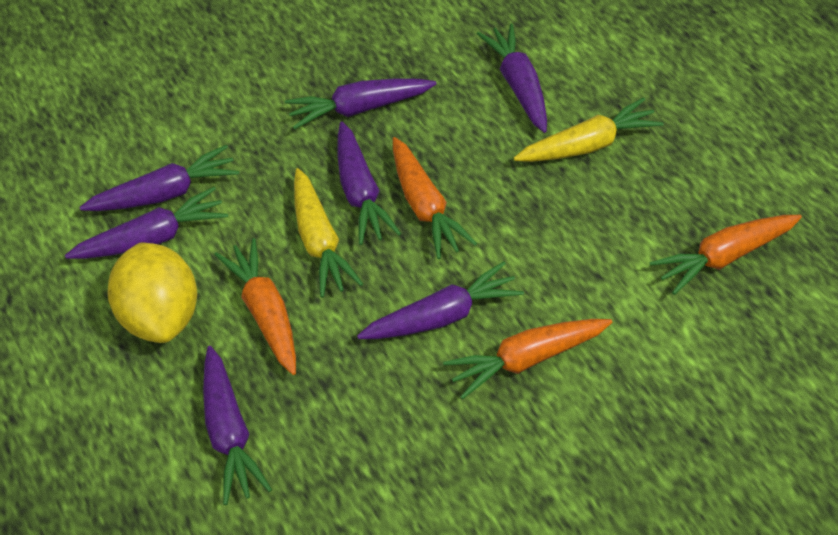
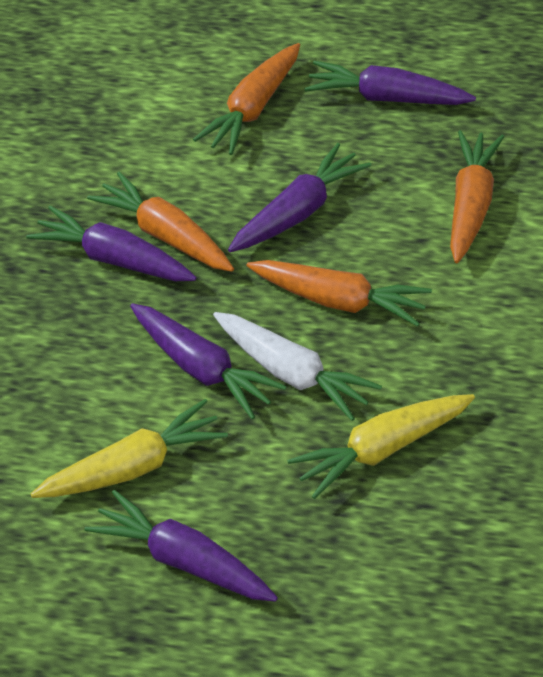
purple carrot: 7 -> 5
white carrot: 0 -> 1
yellow lemon: 1 -> 0

